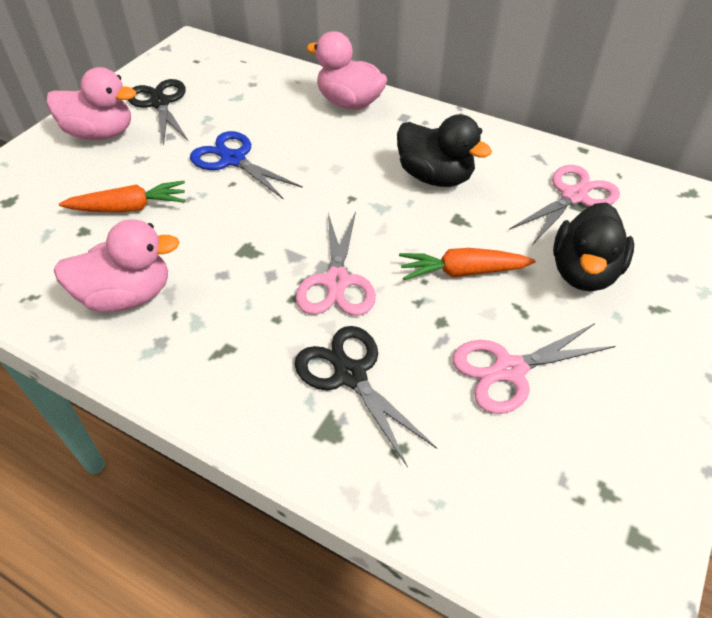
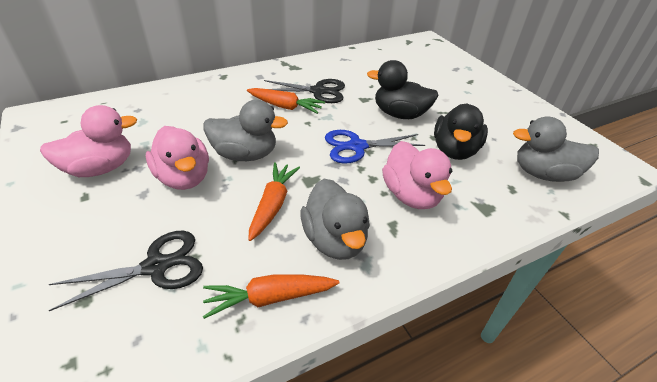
grey duck: 0 -> 3
orange carrot: 2 -> 3
pink scissors: 3 -> 0

